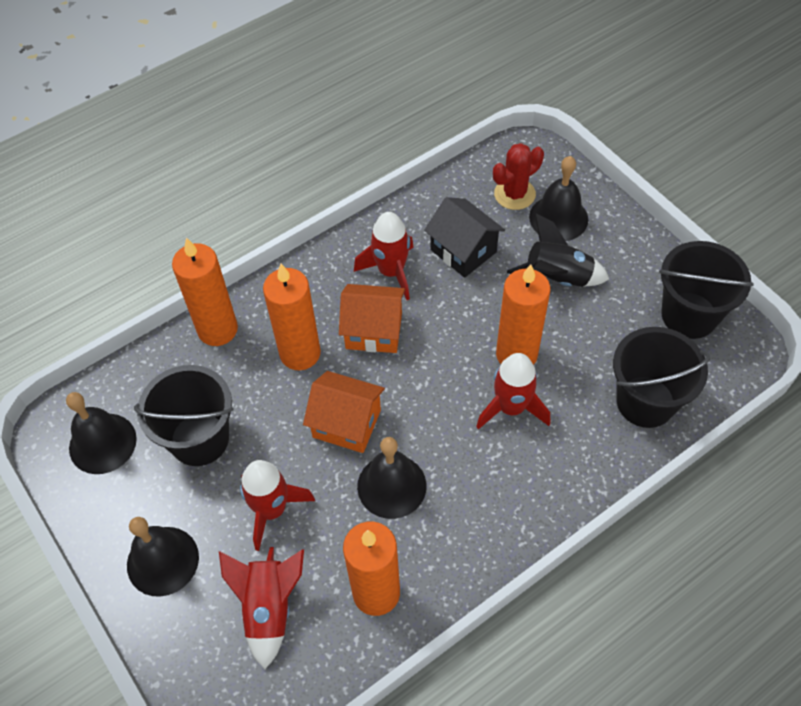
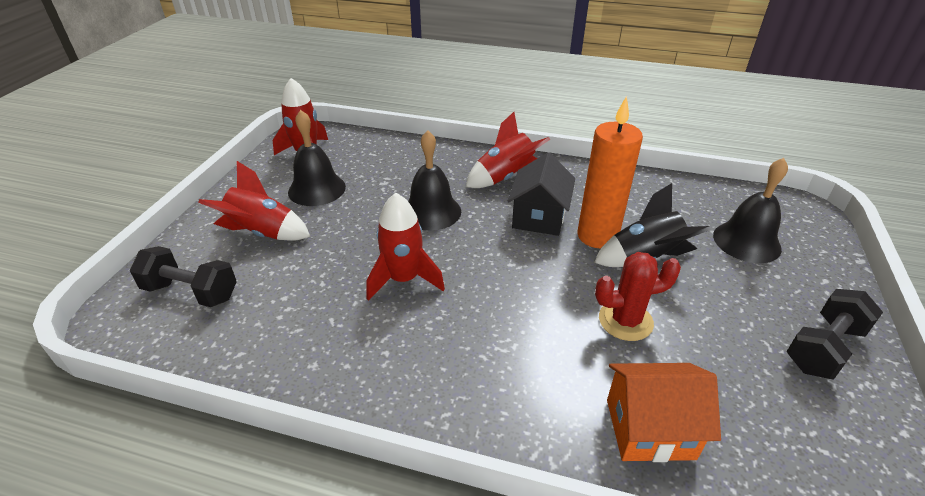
black bell: 4 -> 3
black bucket: 3 -> 0
black dumbbell: 0 -> 2
orange candle: 4 -> 1
orange house: 2 -> 1

